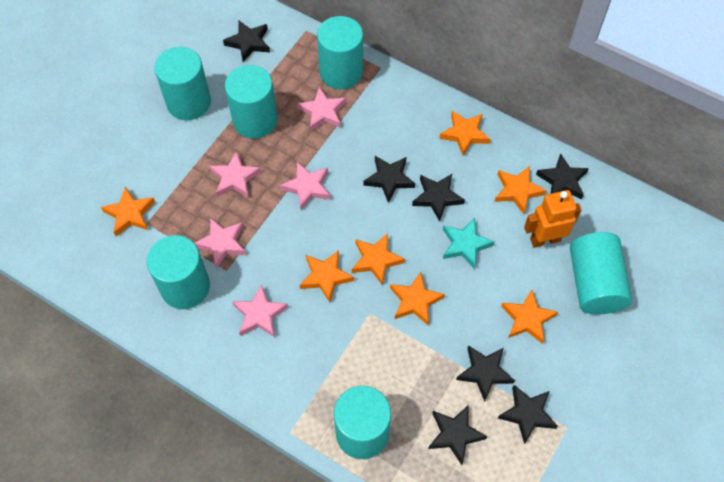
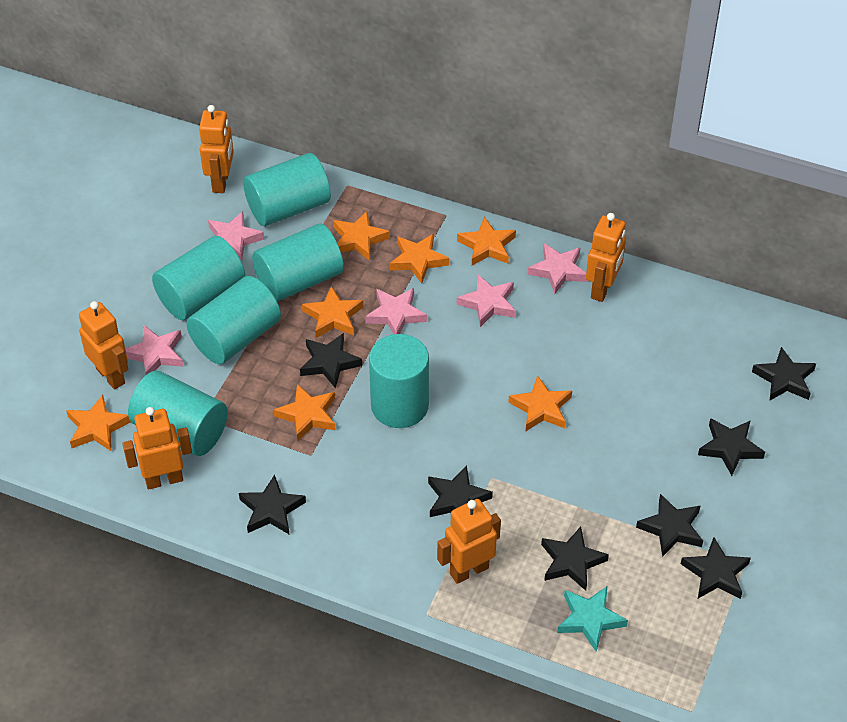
black star: 7 -> 8
orange robot: 1 -> 5

